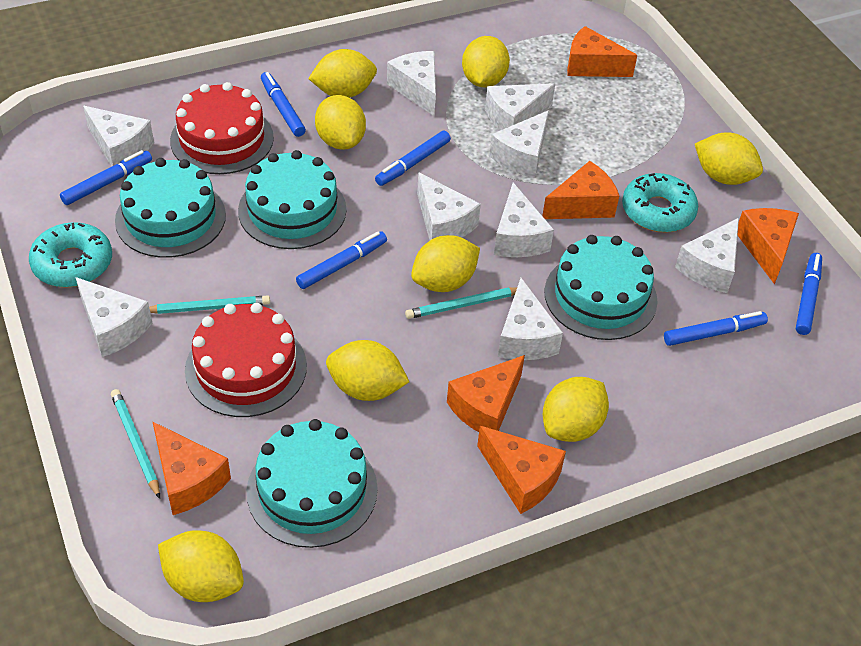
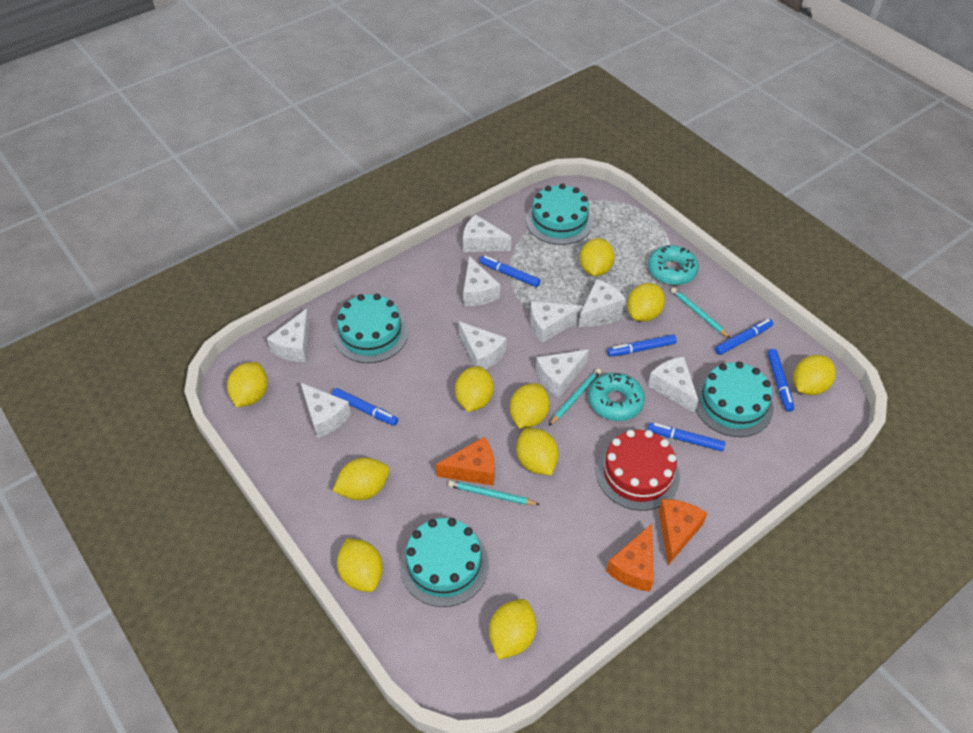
orange cheese: 6 -> 3
red cake: 2 -> 1
yellow lemon: 8 -> 10

